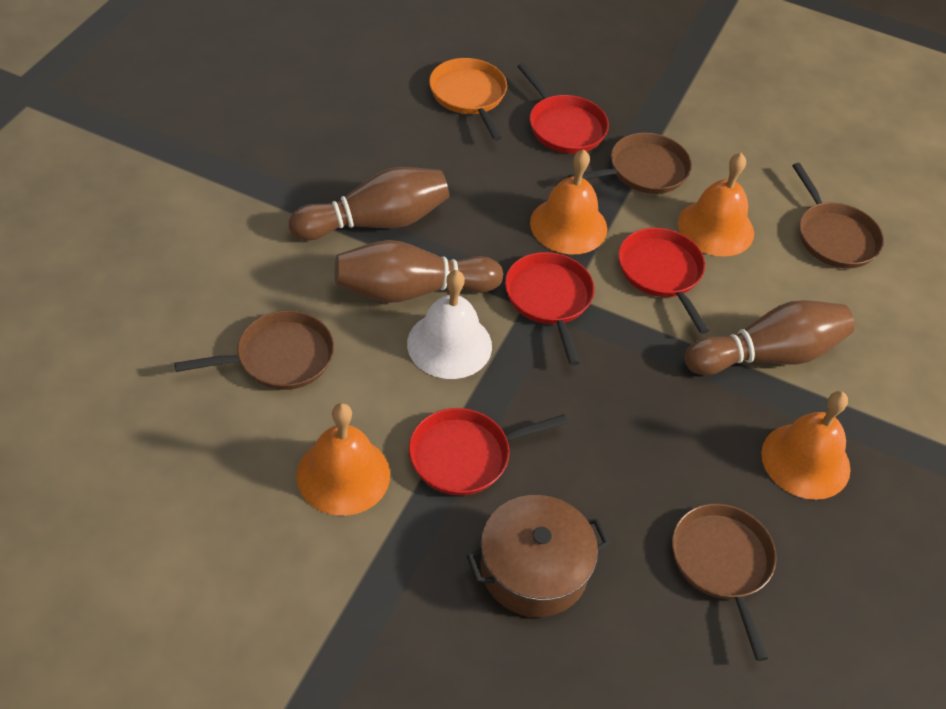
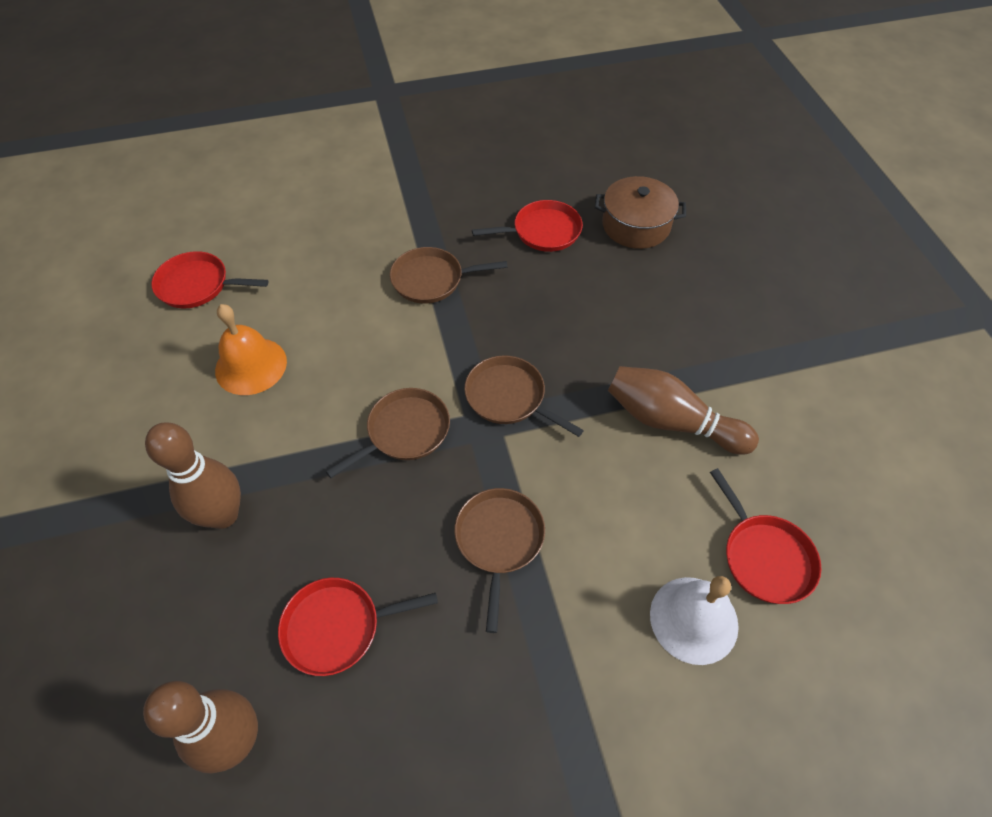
orange bell: 4 -> 1
orange pan: 1 -> 0

